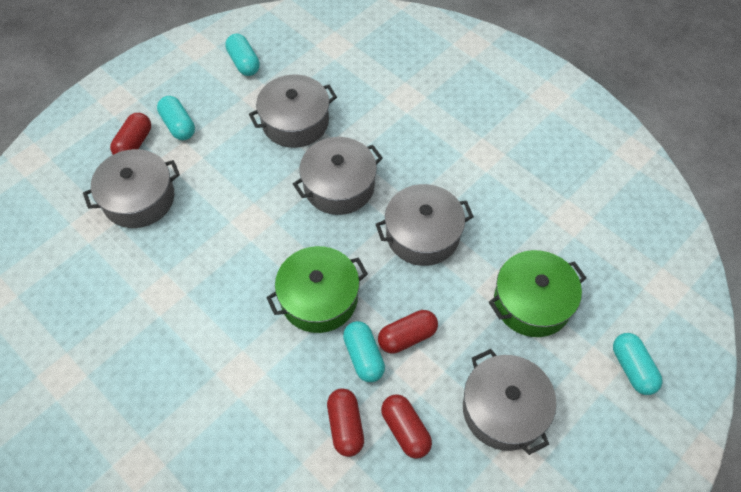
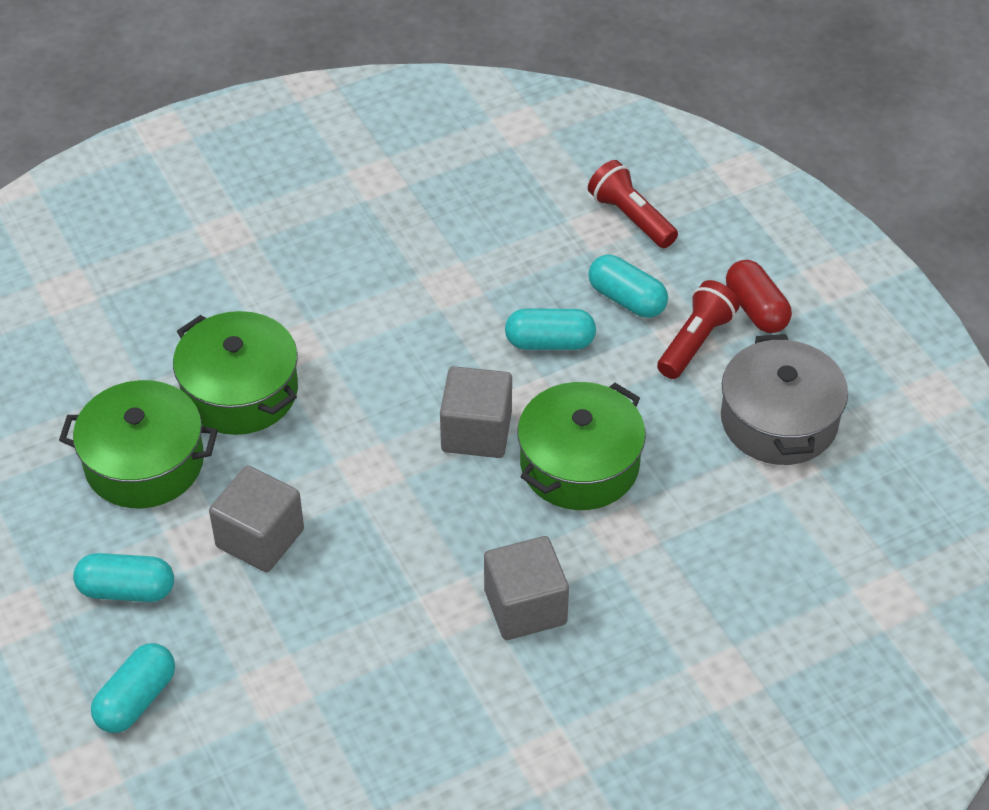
green pot: 2 -> 3
grey cube: 0 -> 3
grey pot: 5 -> 1
red capsule: 4 -> 1
red flashlight: 0 -> 2

